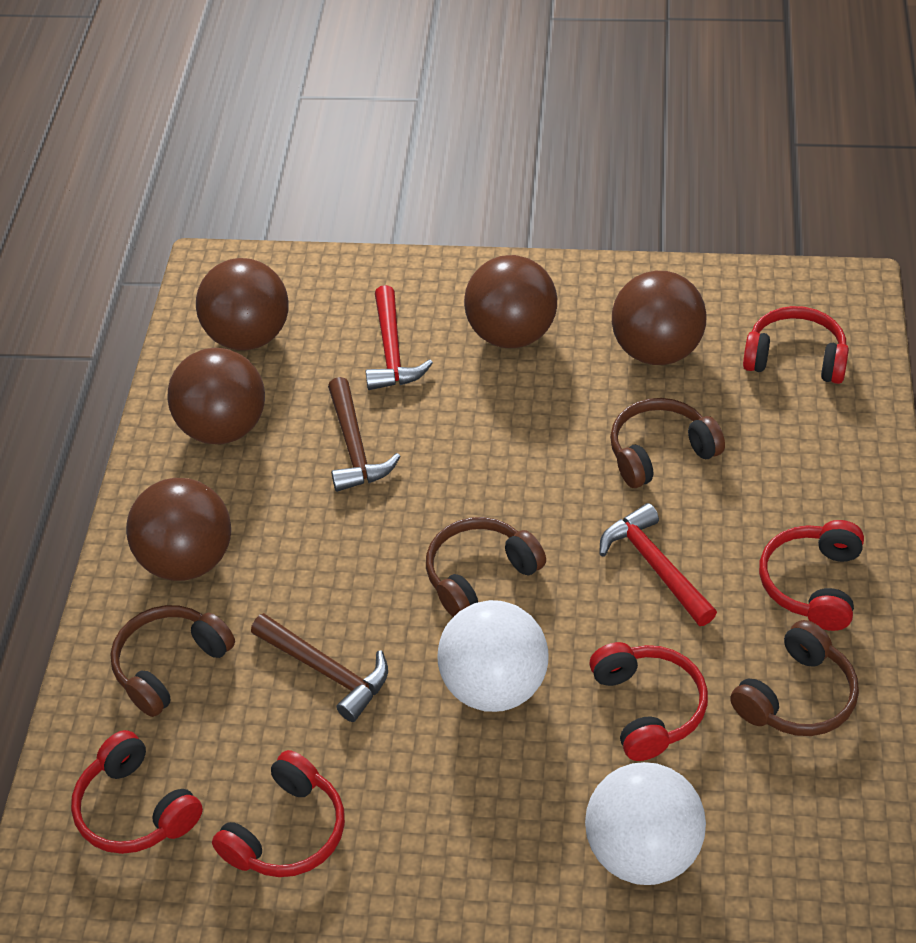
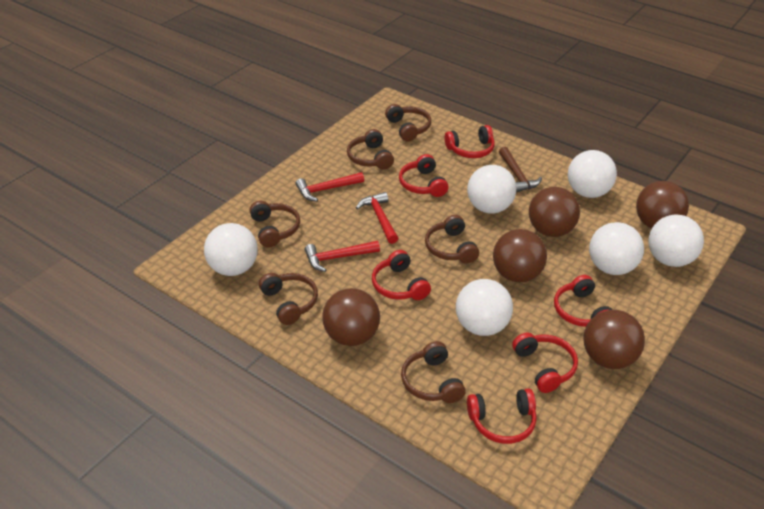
brown hammer: 2 -> 1
brown headphones: 4 -> 6
red hammer: 2 -> 3
red headphones: 5 -> 6
white ball: 2 -> 6

